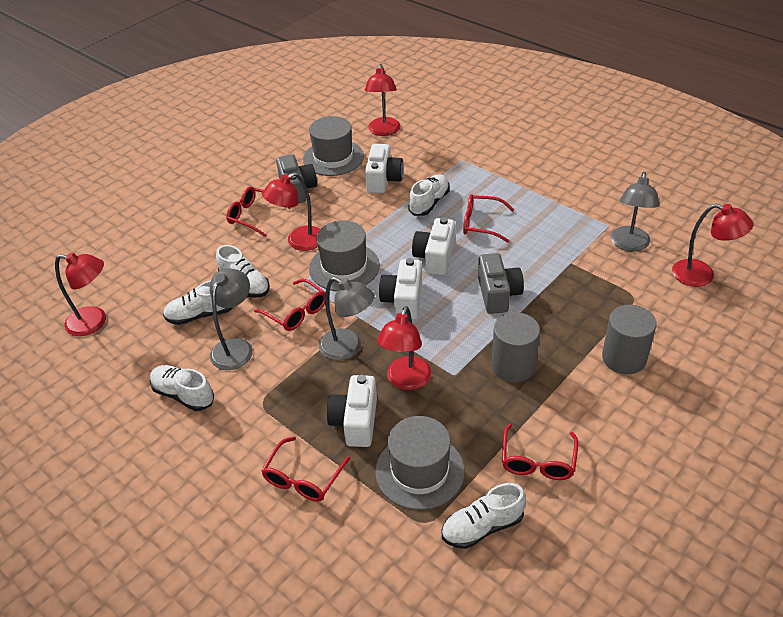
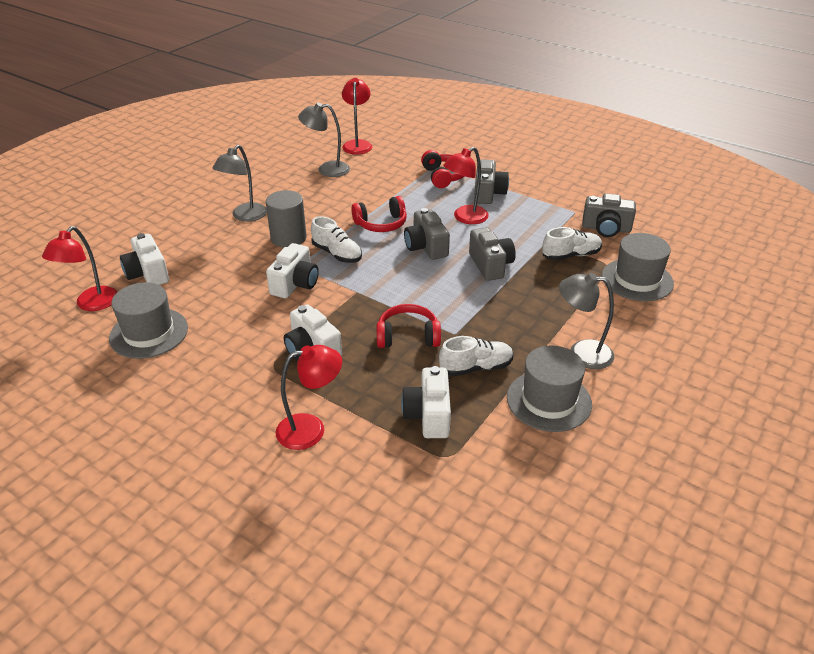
grey camera: 2 -> 4
grey cylinder: 2 -> 1
red glasses: 5 -> 0
red headphones: 0 -> 3
red lamp: 5 -> 4
white shoe: 5 -> 3

